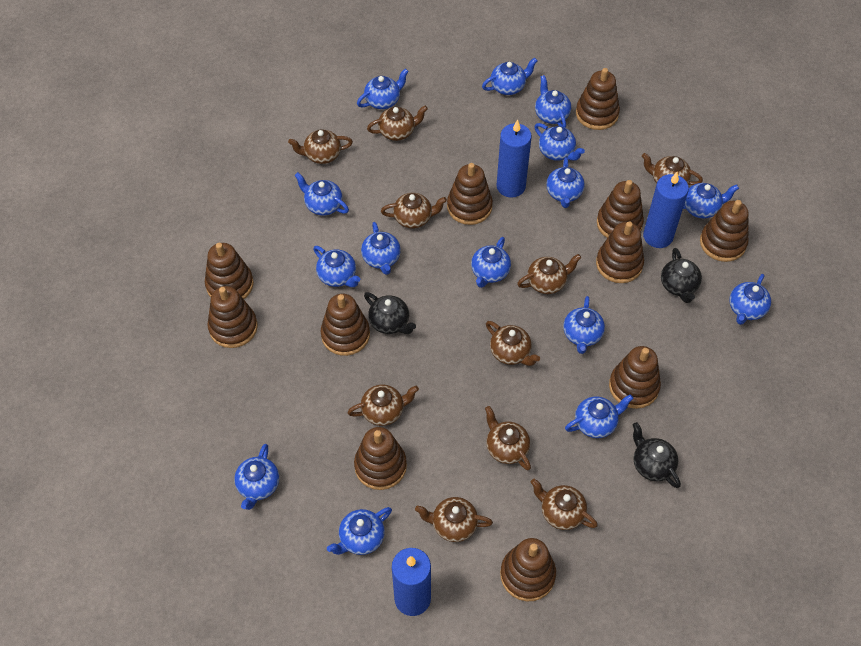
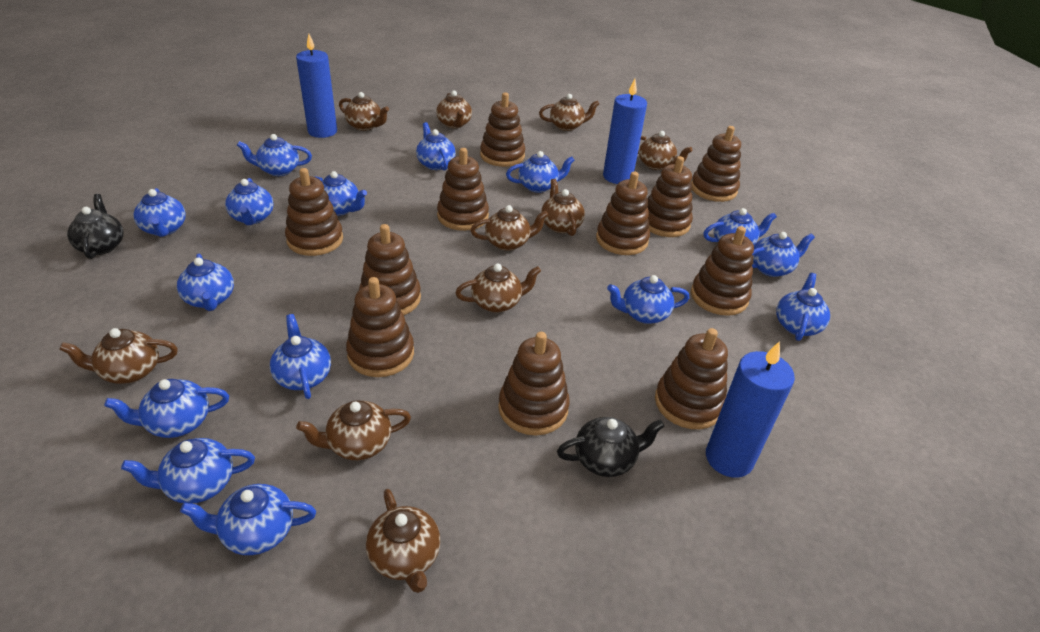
black teapot: 3 -> 2

